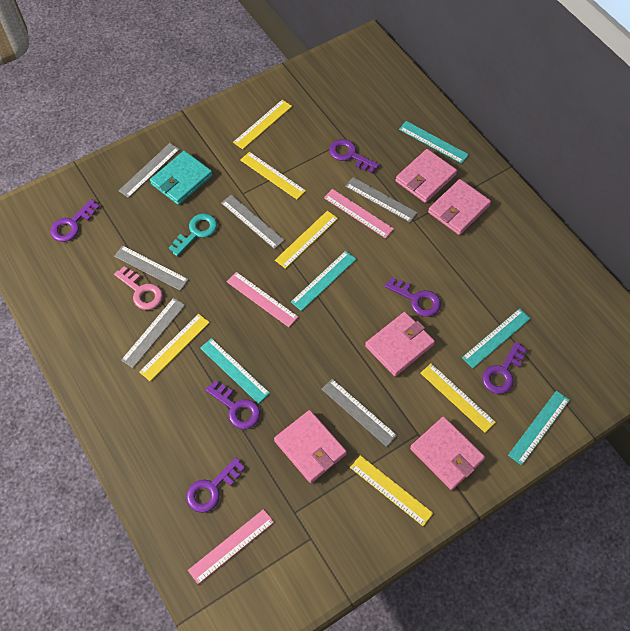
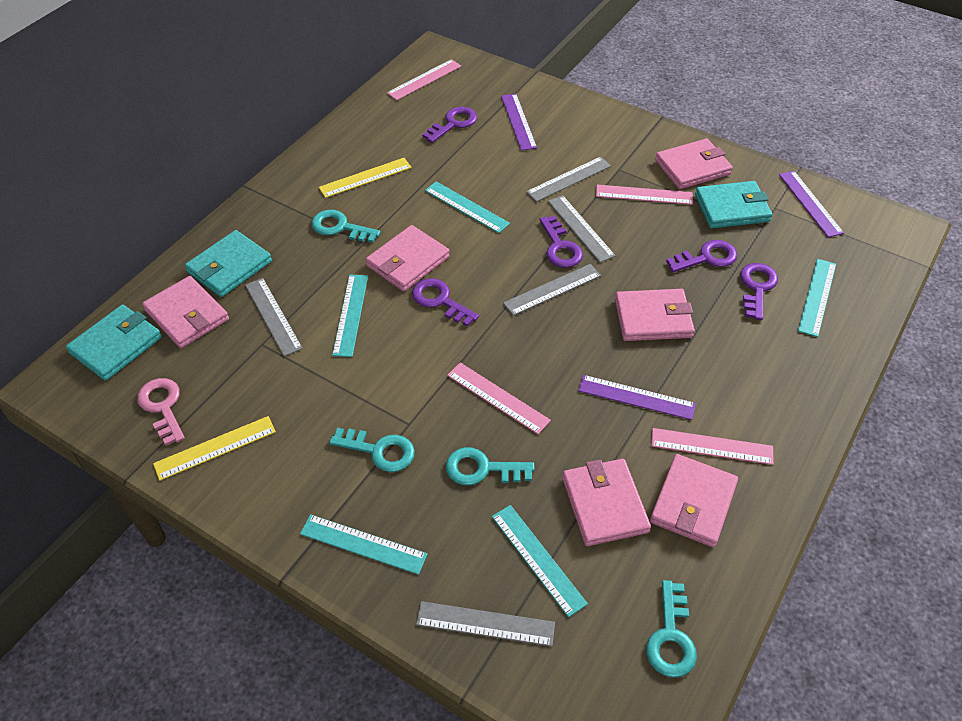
grey ruler: 6 -> 5
pink ruler: 3 -> 4
pink wallet: 5 -> 6
purple key: 6 -> 5
purple ruler: 0 -> 3
turquoise key: 1 -> 4
turquoise wallet: 1 -> 3
yellow ruler: 6 -> 2

